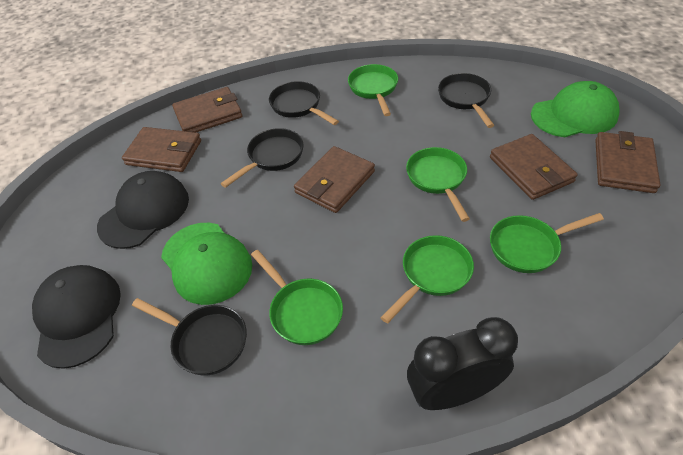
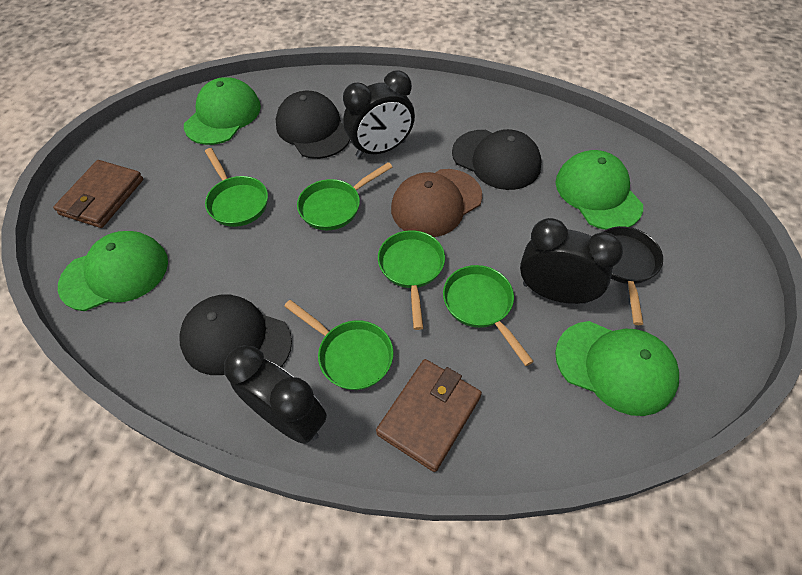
black cap: 2 -> 3
black clock: 1 -> 3
black pan: 4 -> 1
brown cap: 0 -> 1
brown wallet: 5 -> 2
green cap: 2 -> 4

